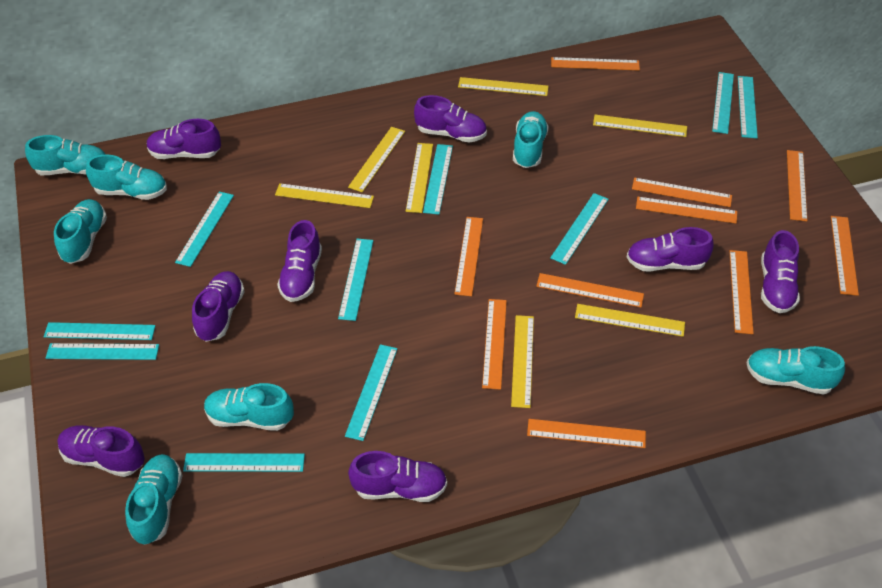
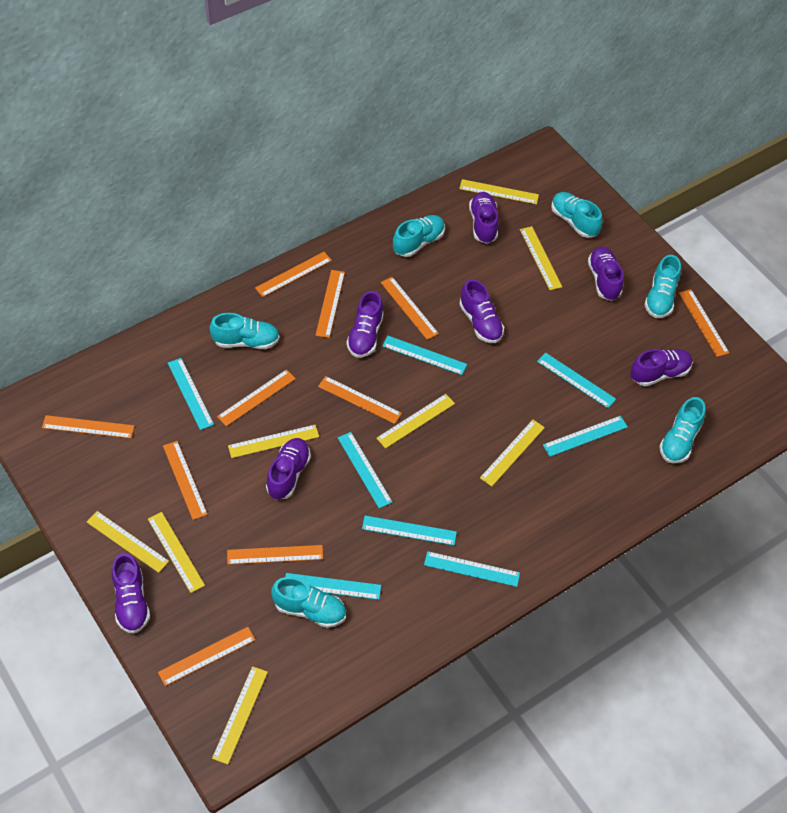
purple shoe: 8 -> 7
turquoise ruler: 10 -> 8
turquoise shoe: 7 -> 6
yellow ruler: 7 -> 8

